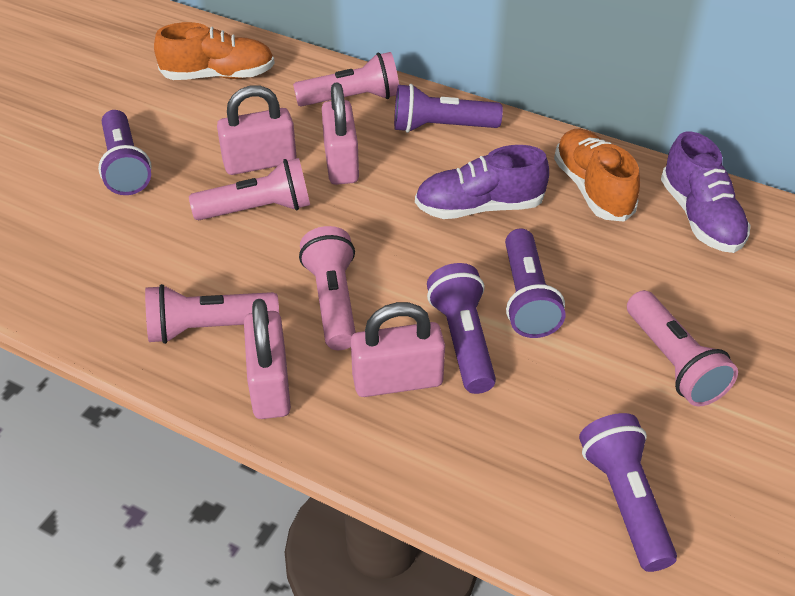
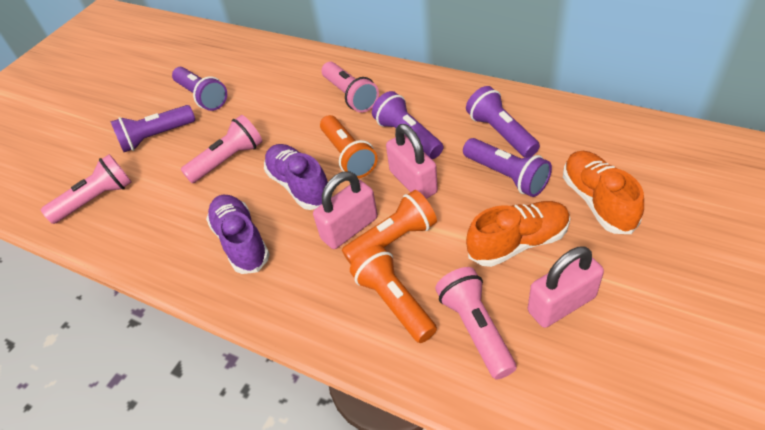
orange flashlight: 0 -> 3
pink flashlight: 5 -> 4
pink padlock: 4 -> 3

